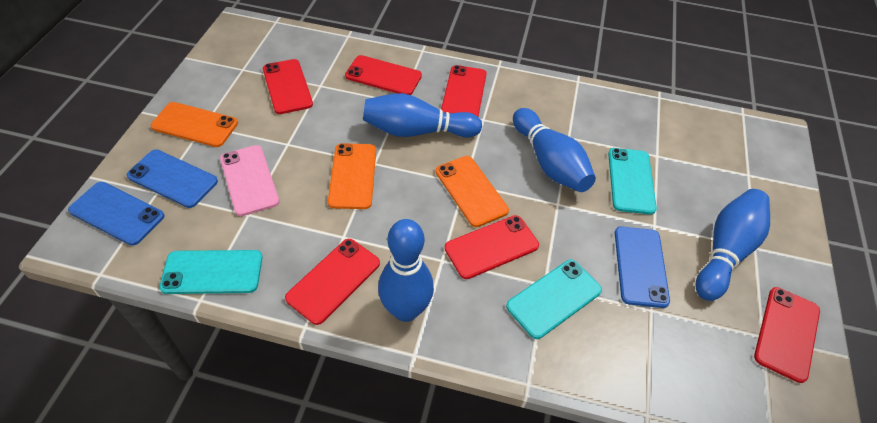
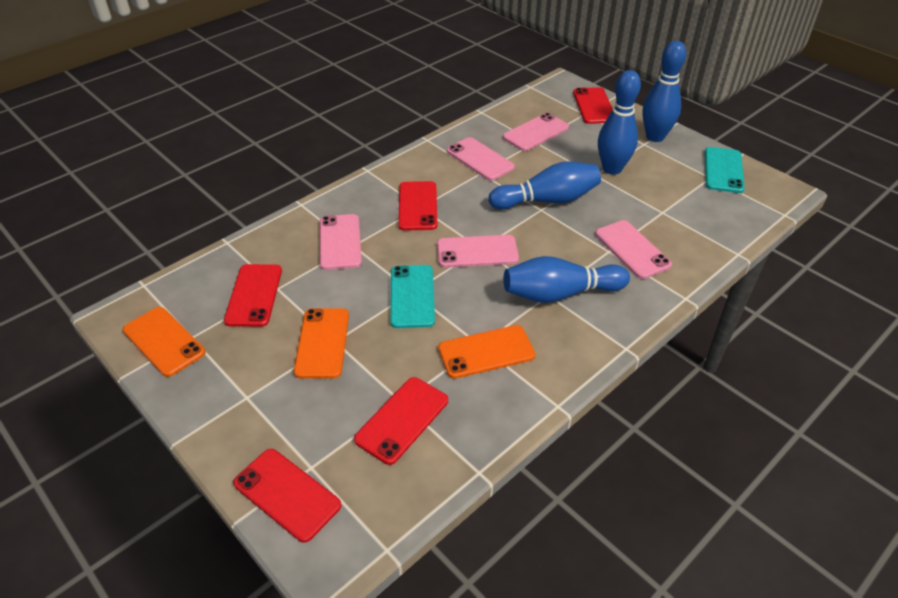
blue phone: 3 -> 0
pink phone: 1 -> 5
red phone: 6 -> 5
turquoise phone: 3 -> 2

